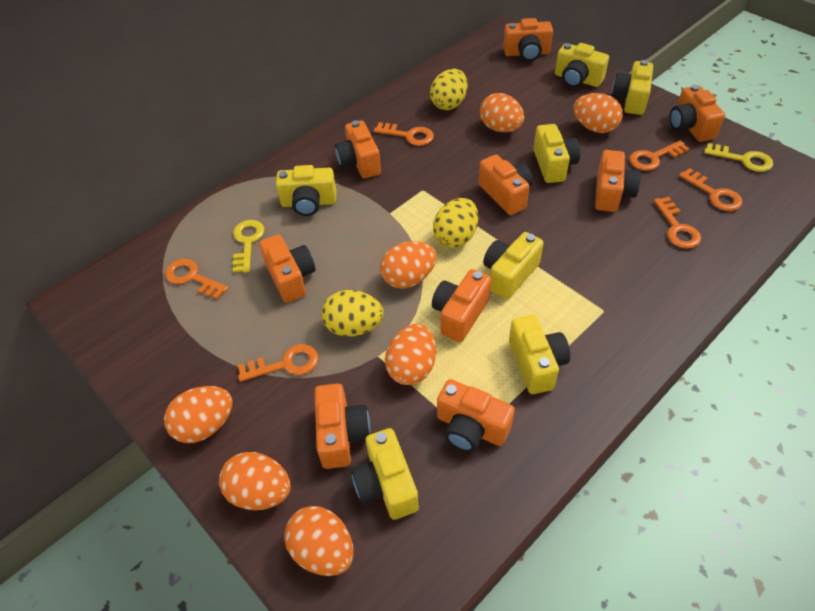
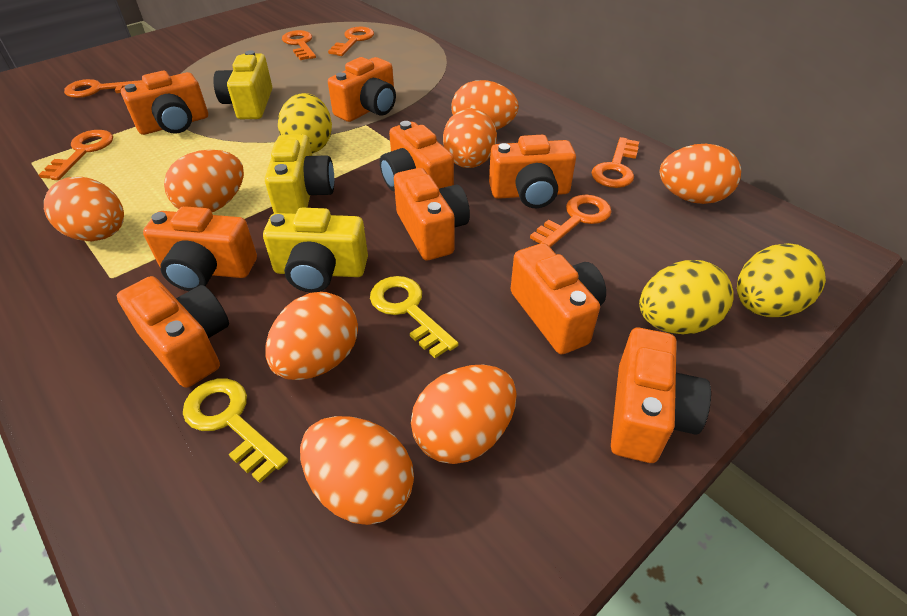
orange egg: 7 -> 8
yellow camera: 7 -> 3

